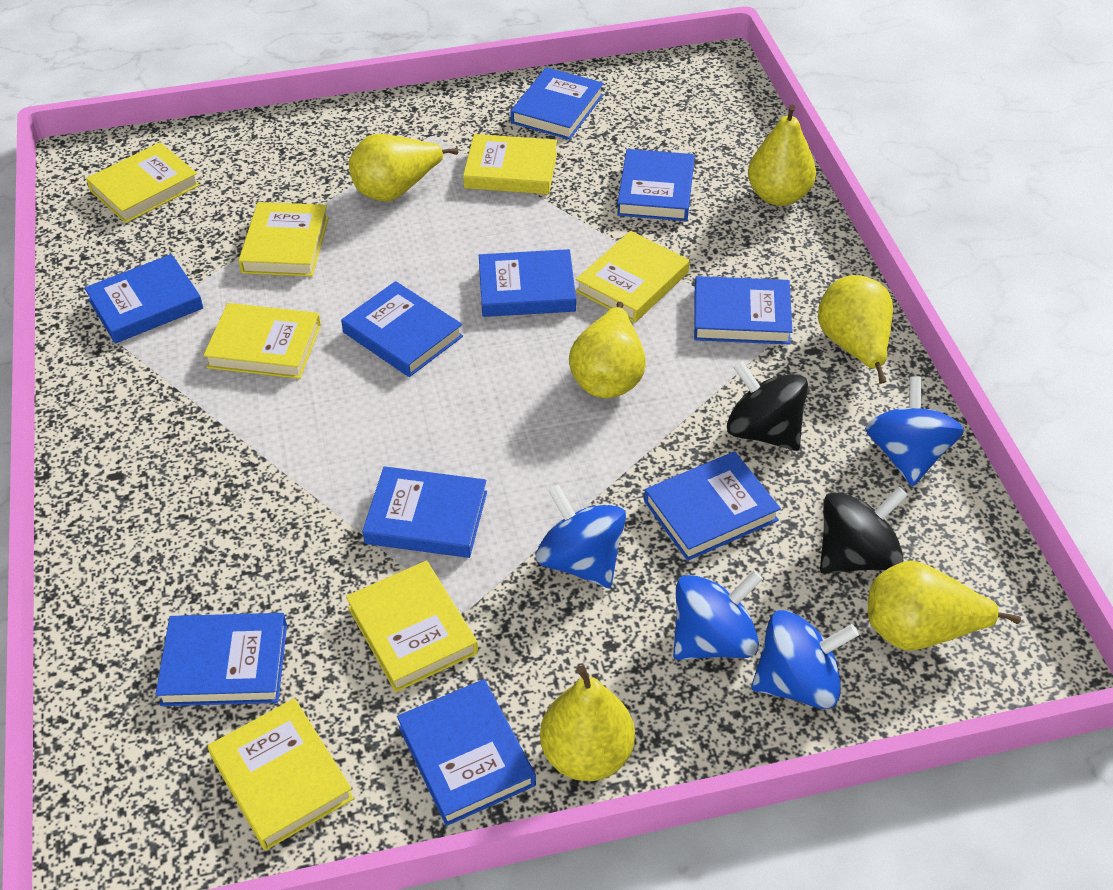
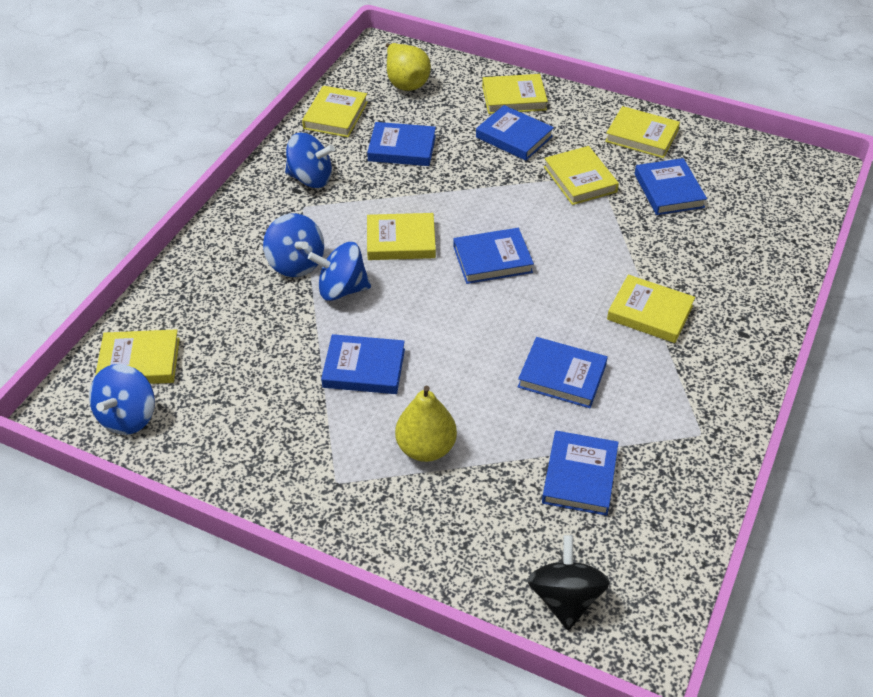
black spinning top: 2 -> 1
blue book: 10 -> 7
yellow pear: 6 -> 2

